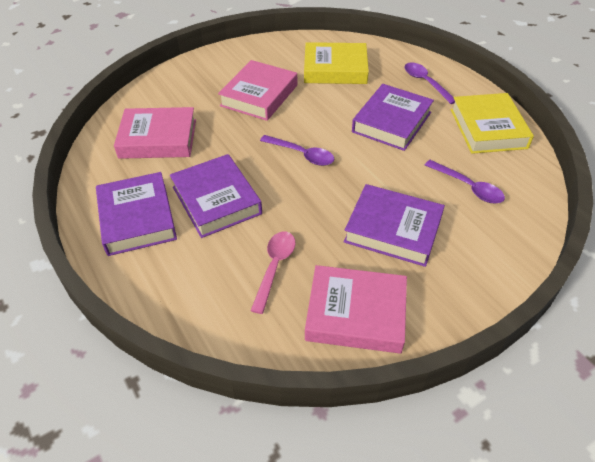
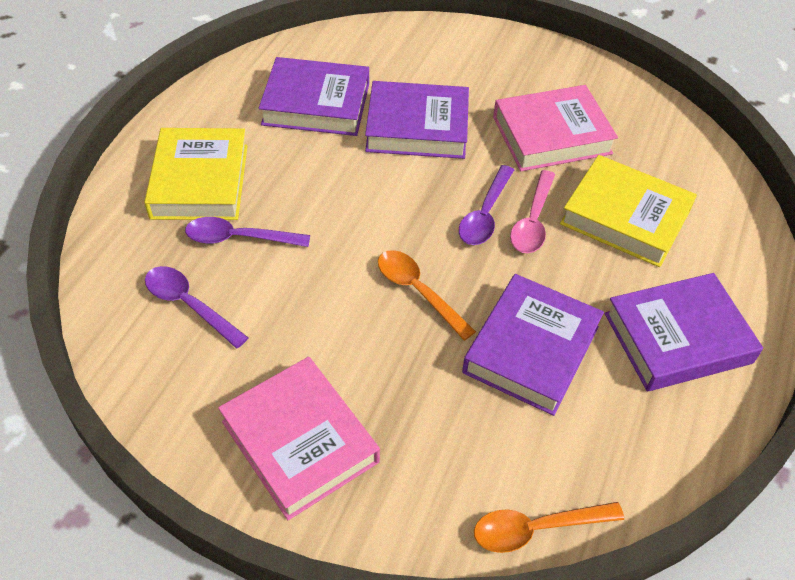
orange spoon: 0 -> 2
pink book: 3 -> 2

